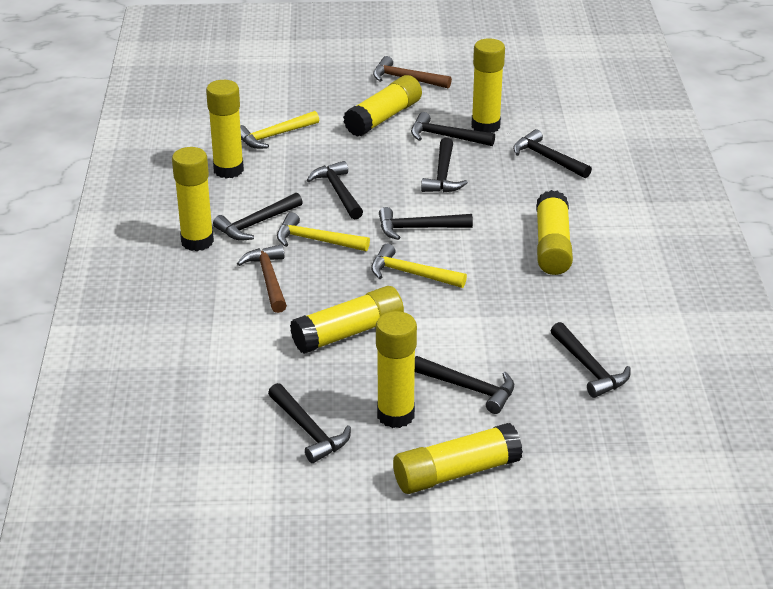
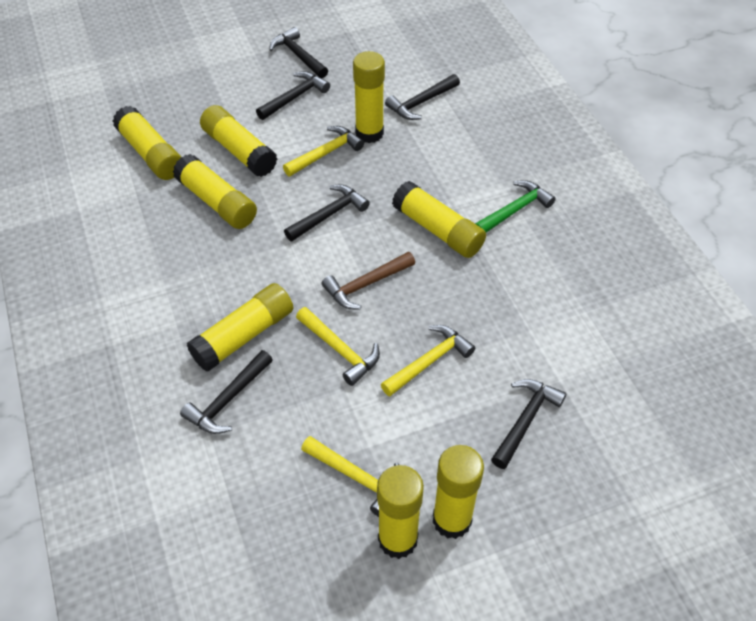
black hammer: 9 -> 6
brown hammer: 2 -> 1
green hammer: 0 -> 1
yellow hammer: 3 -> 4

